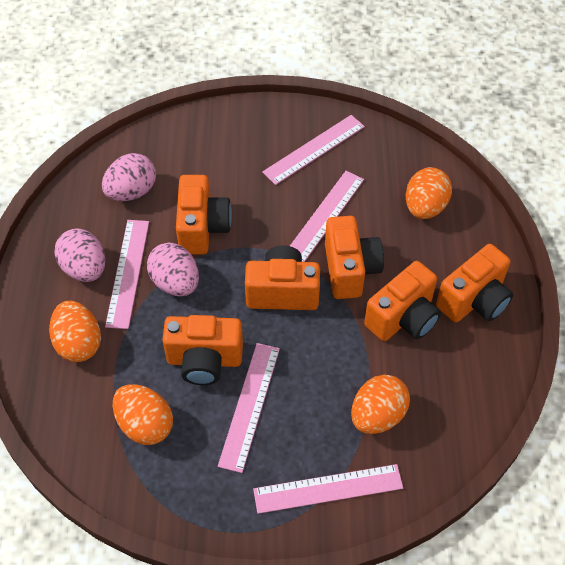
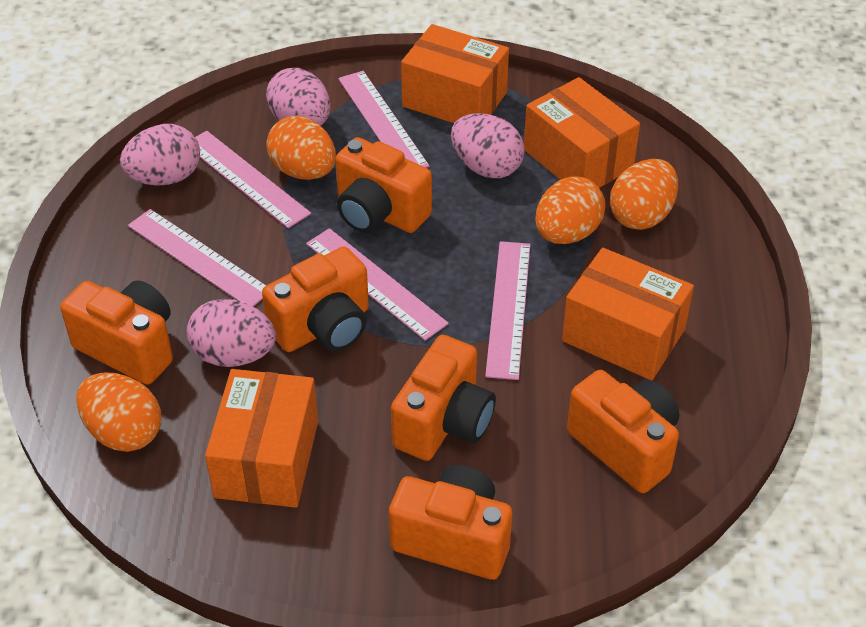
orange box: 0 -> 4
pink egg: 3 -> 4

